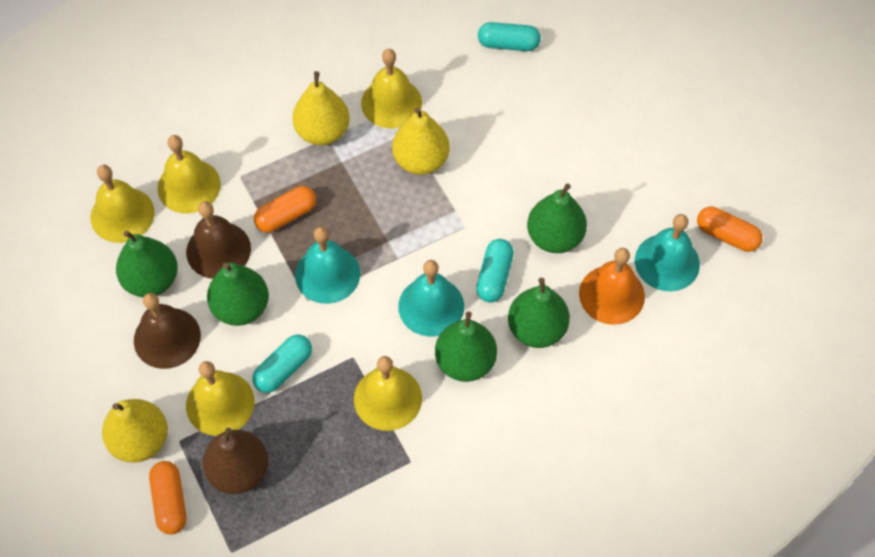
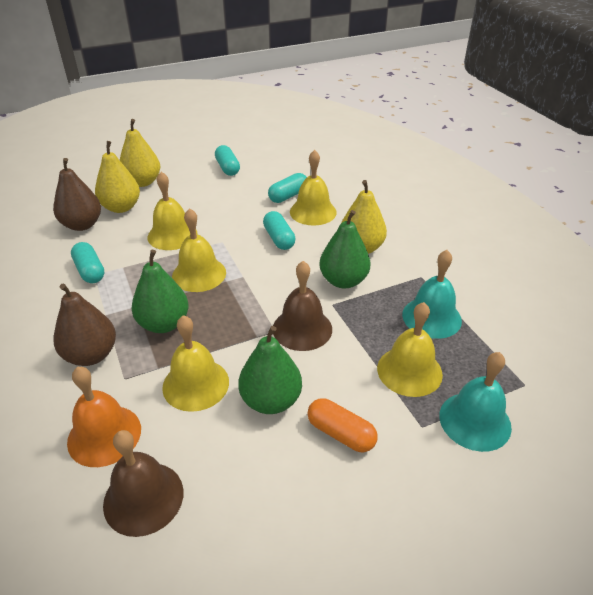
brown pear: 1 -> 2
green pear: 5 -> 3
orange capsule: 3 -> 1
turquoise bell: 3 -> 2
turquoise capsule: 3 -> 4

